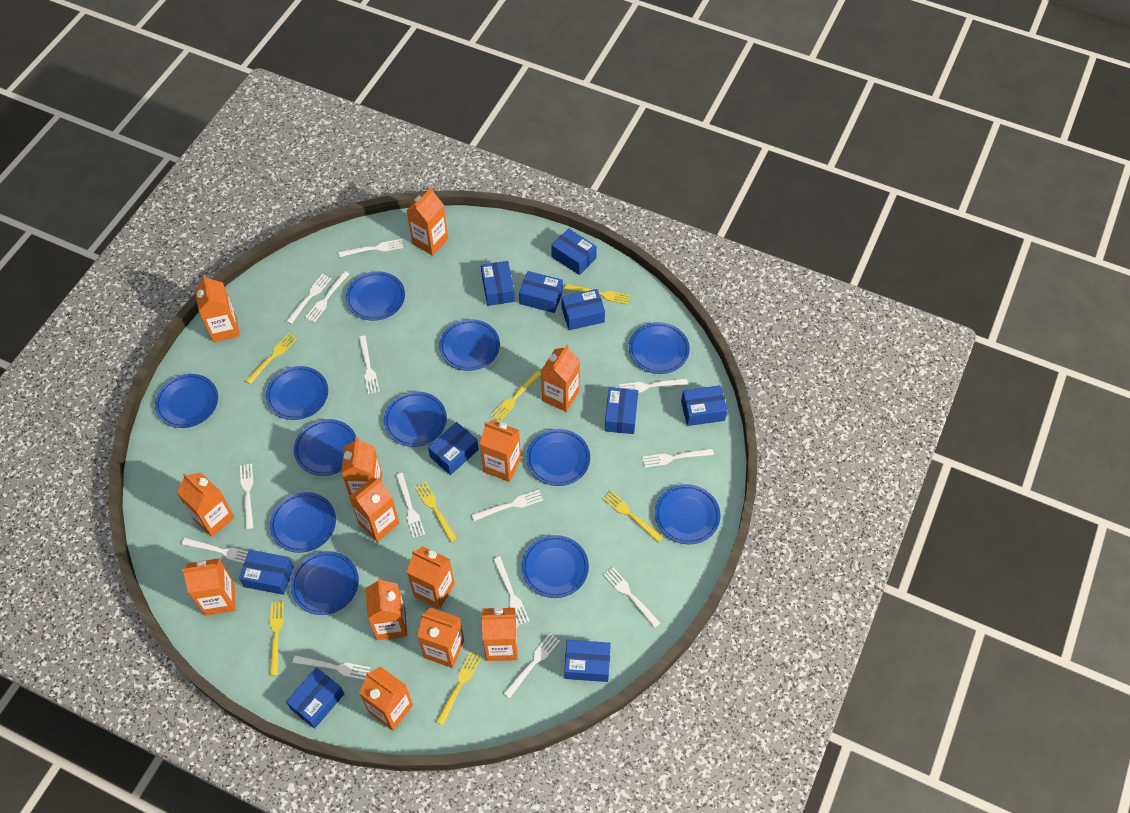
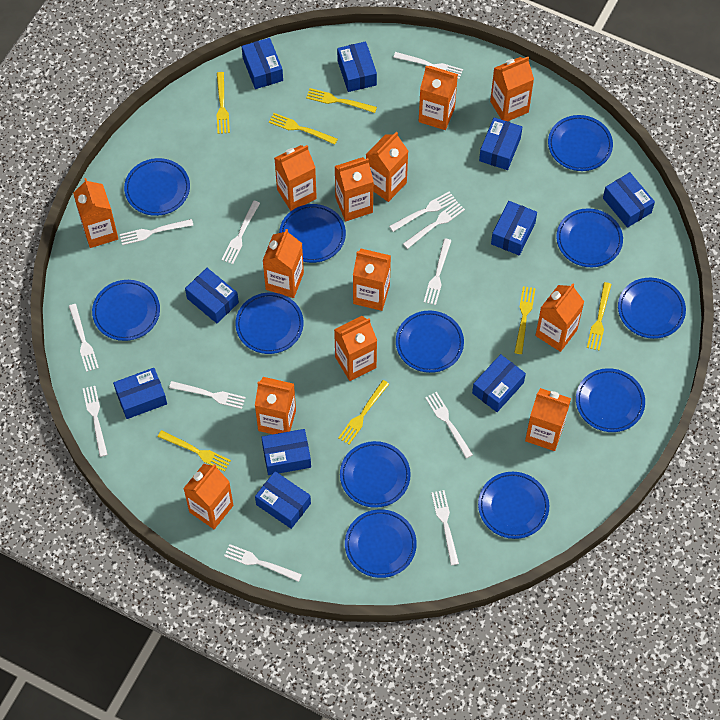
white fork: 14 -> 12

